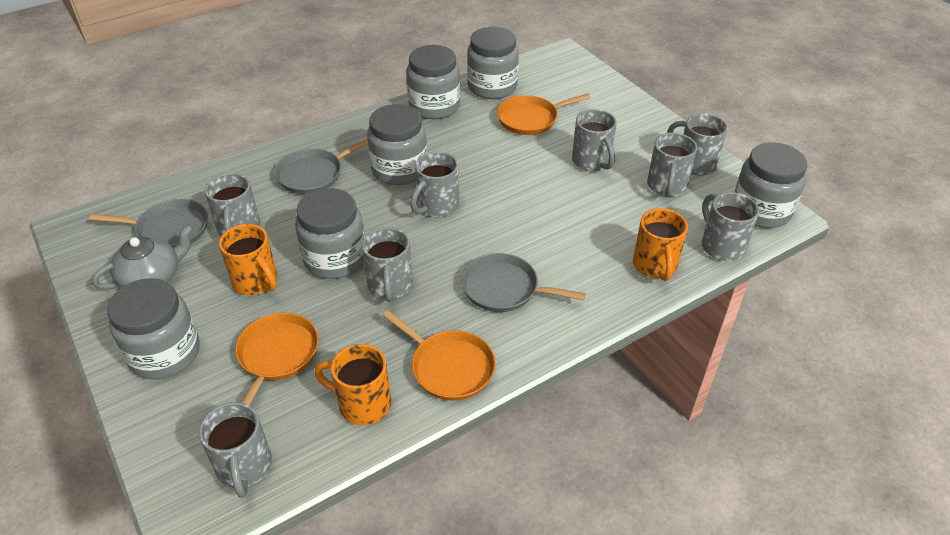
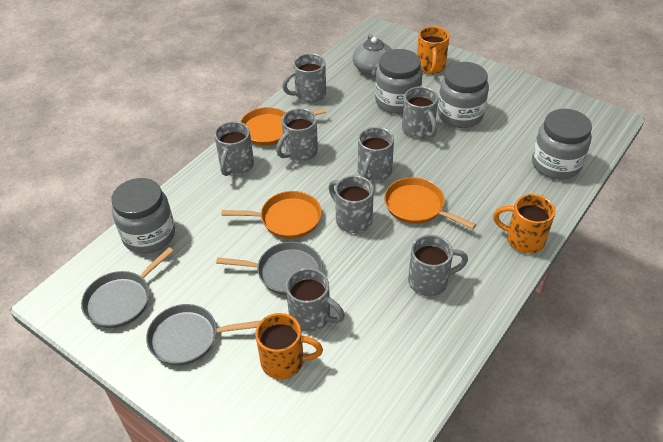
grey jar: 6 -> 4

